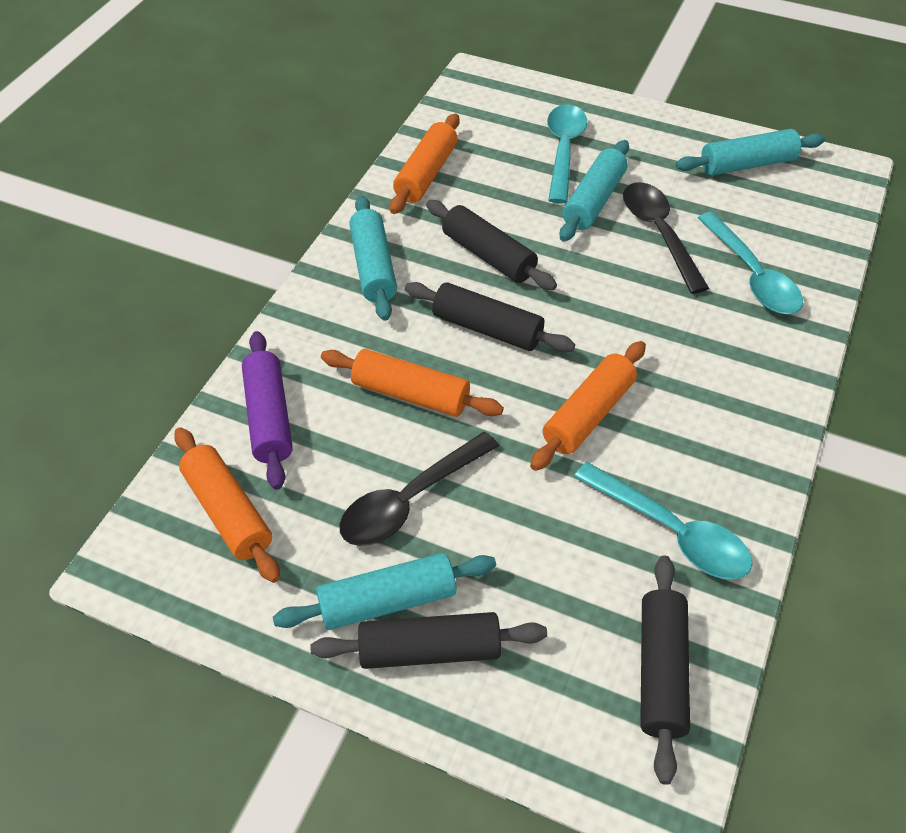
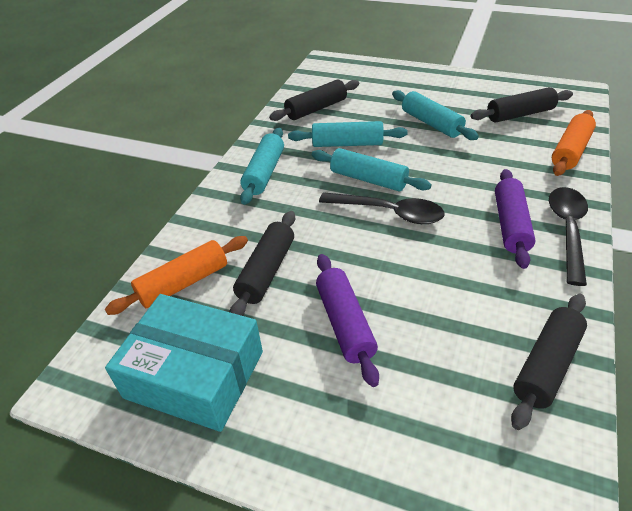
orange rolling pin: 4 -> 2
purple rolling pin: 1 -> 2
turquoise box: 0 -> 1
turquoise spoon: 3 -> 0

